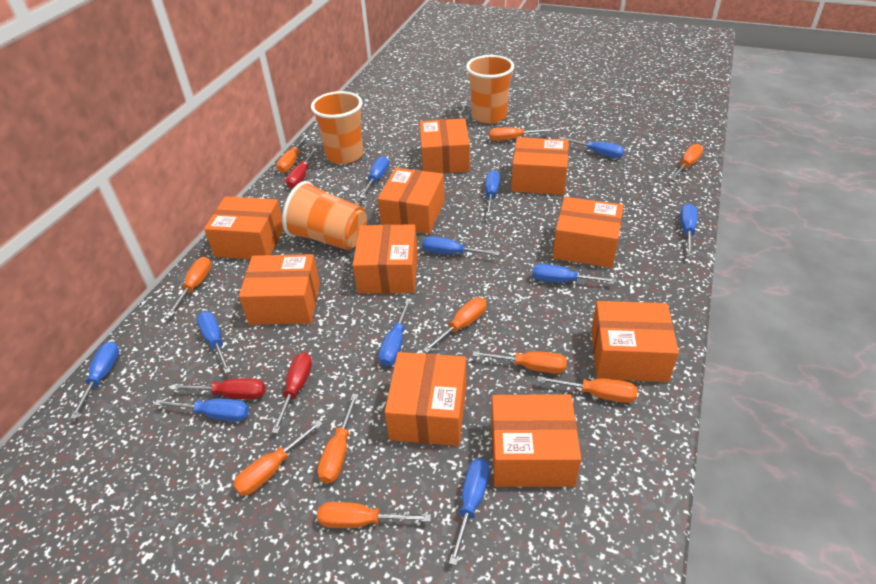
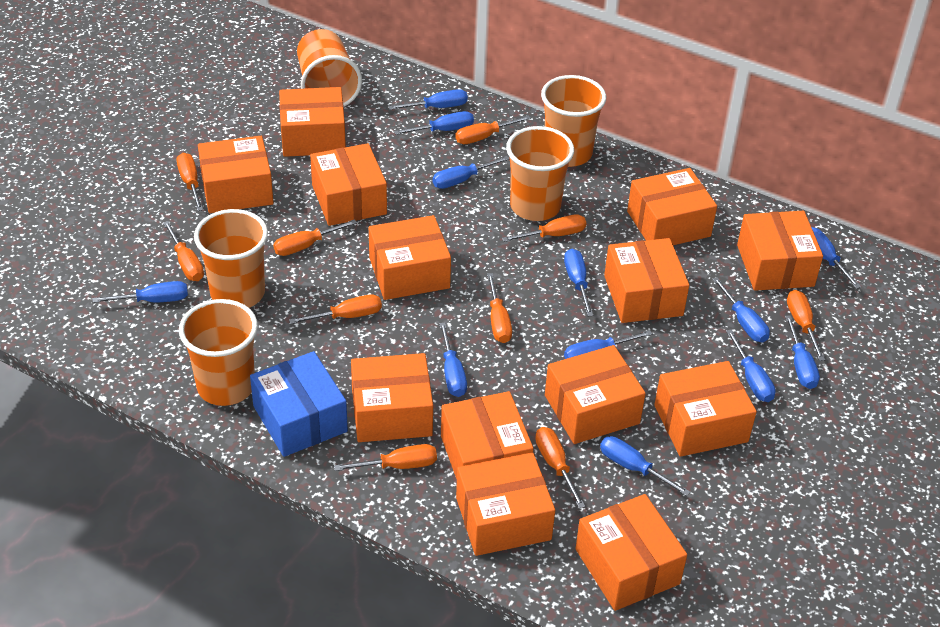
blue box: 0 -> 1
blue screwdriver: 11 -> 12
orange box: 10 -> 13
orange cup: 3 -> 5
red screwdriver: 3 -> 0

